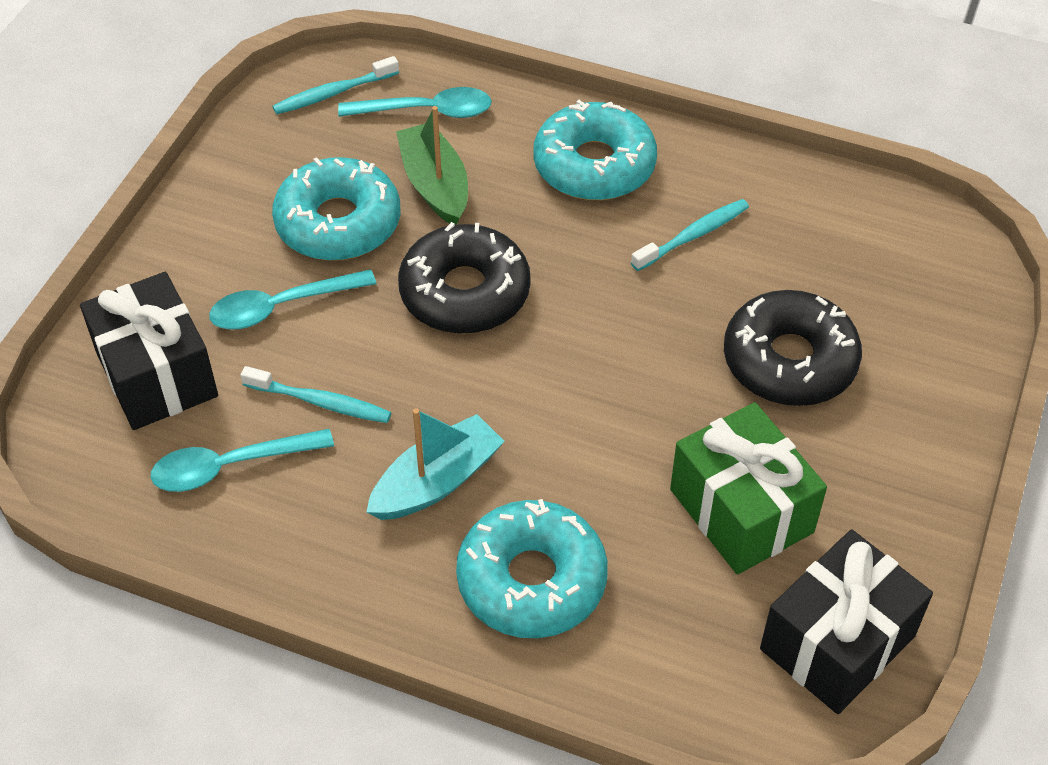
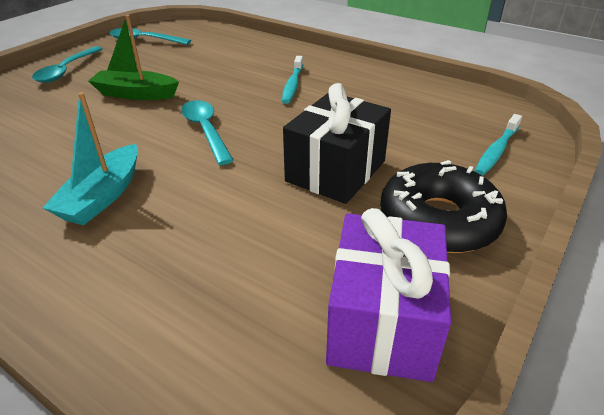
black donut: 2 -> 1
black gift: 2 -> 1
green gift: 1 -> 0
purple gift: 0 -> 1
turquoise donut: 3 -> 0
turquoise toothbrush: 3 -> 2

